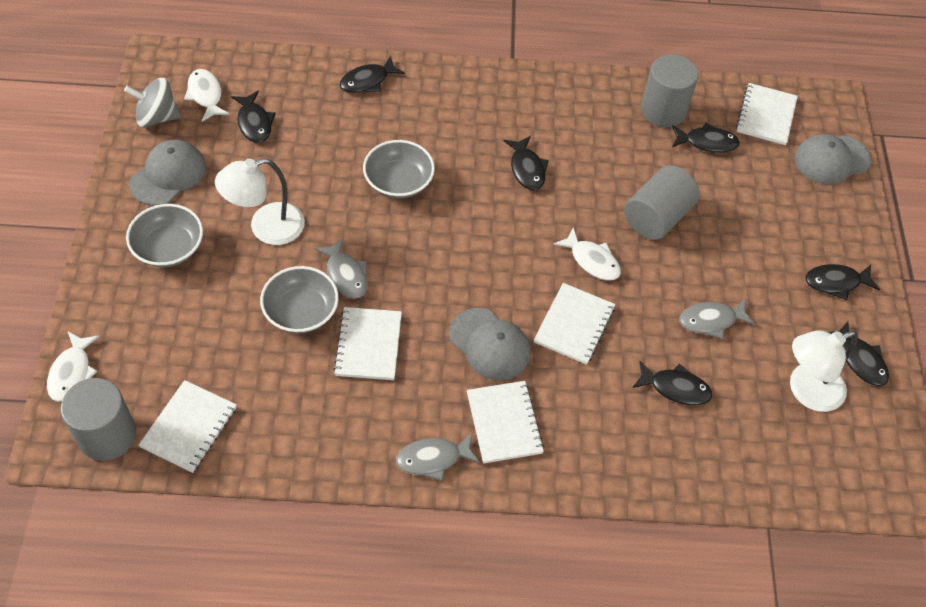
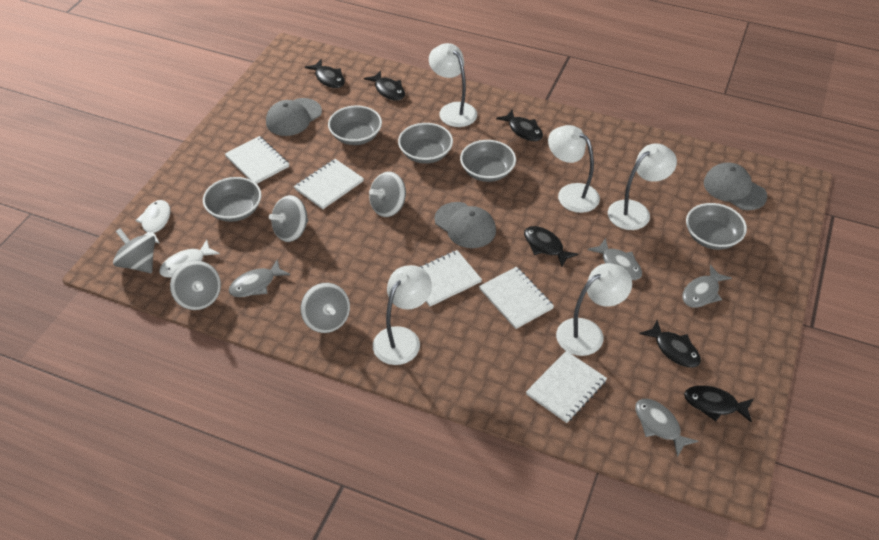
black fish: 7 -> 6
grey bowl: 3 -> 5
grey cylinder: 3 -> 0
grey fish: 3 -> 4
grey spinning top: 1 -> 5
white fish: 3 -> 2
white lamp: 2 -> 5

